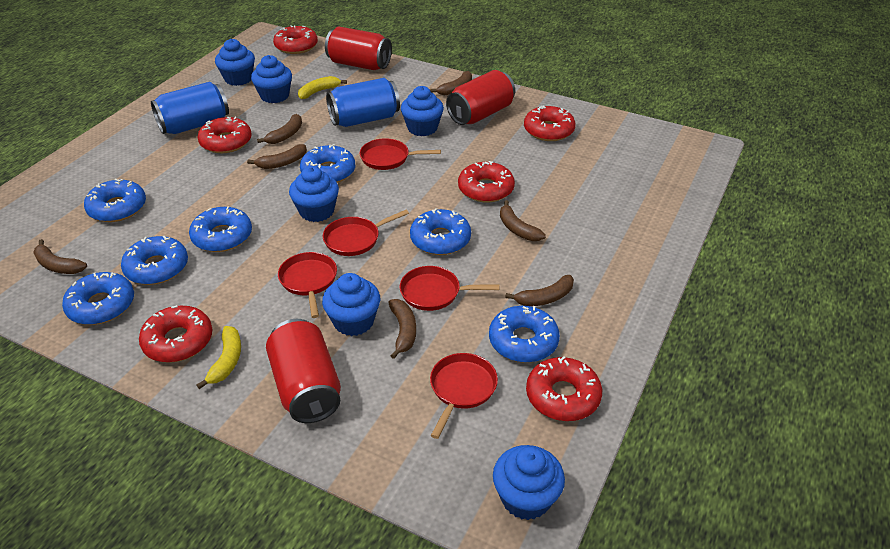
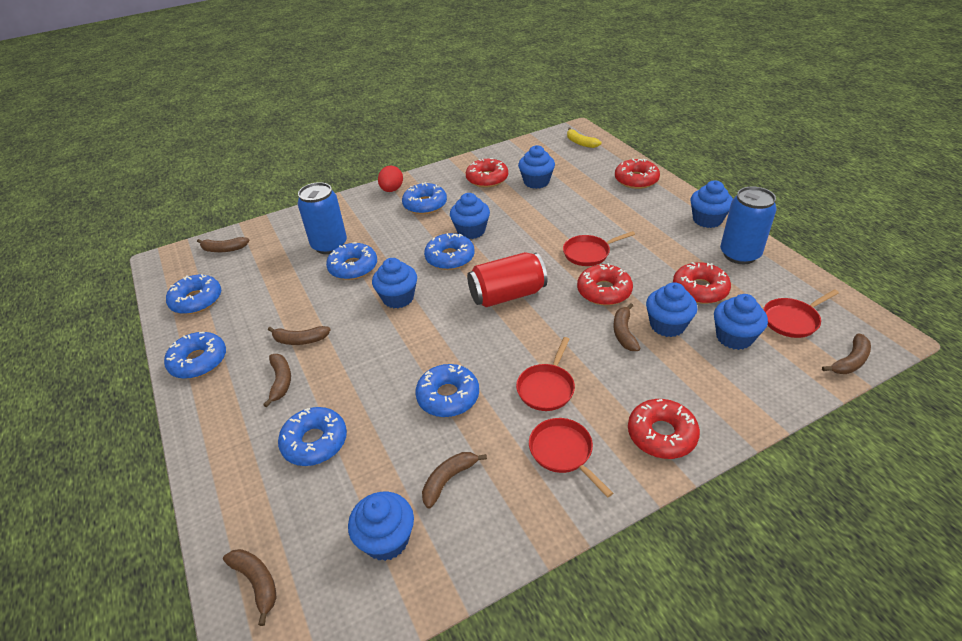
blue cupcake: 6 -> 7
red can: 3 -> 1
red donut: 6 -> 5
red egg: 0 -> 1
red pan: 5 -> 4
yellow banana: 2 -> 1

